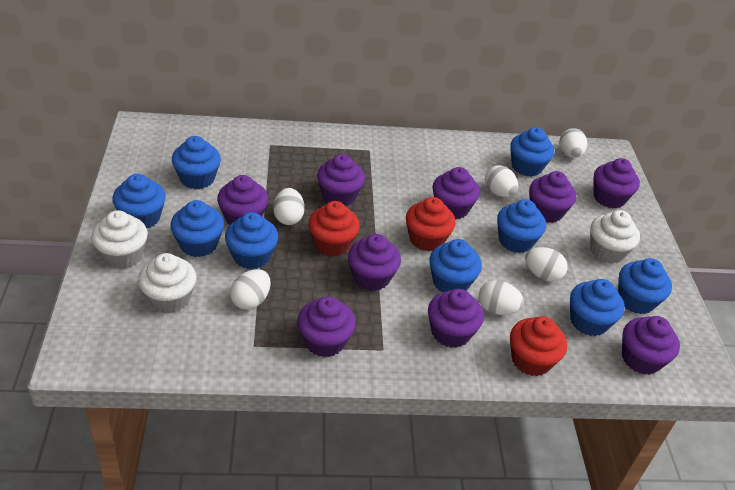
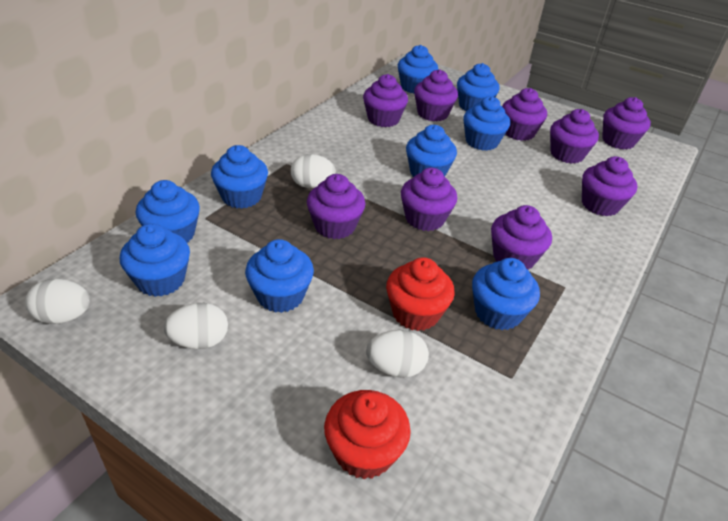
red cupcake: 3 -> 2
white cupcake: 3 -> 0
white egg: 6 -> 4

